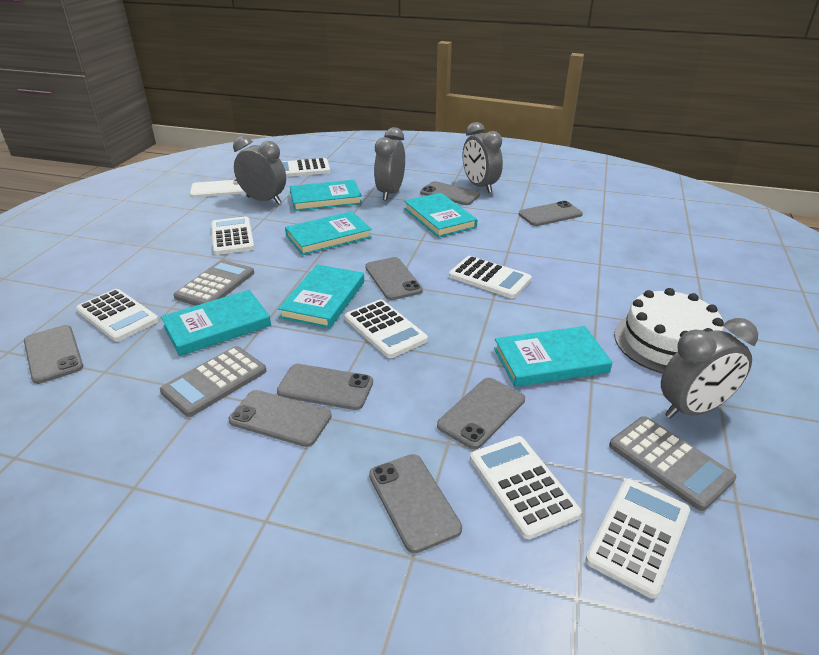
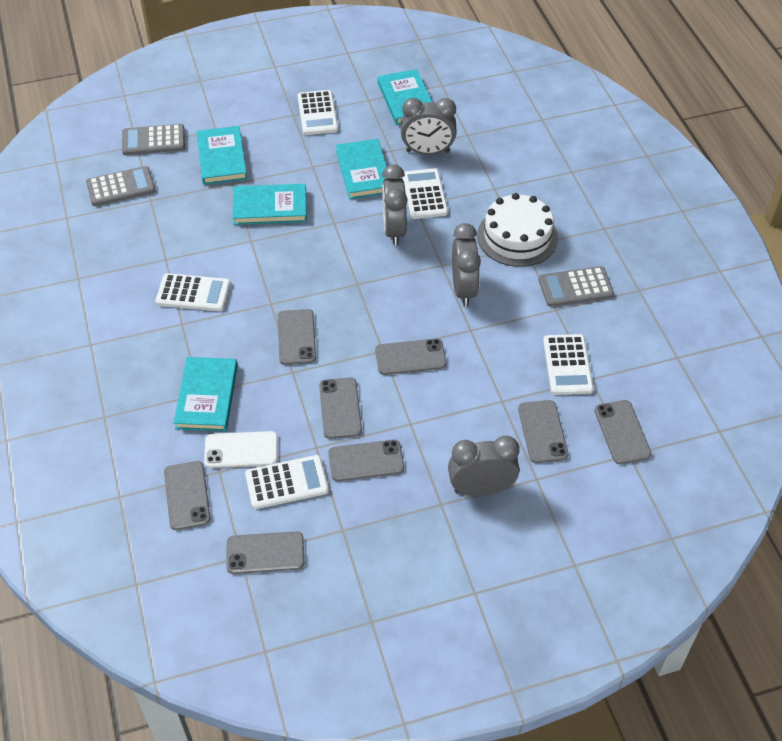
turquoise book: 6 -> 5
white calculator: 7 -> 5

